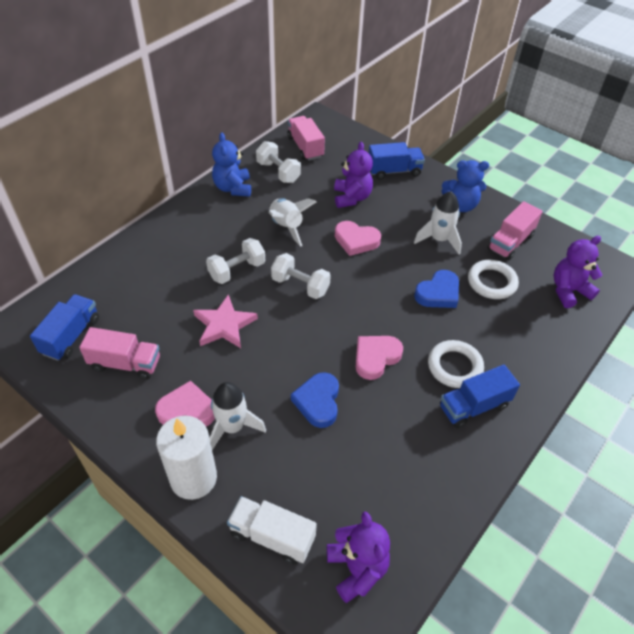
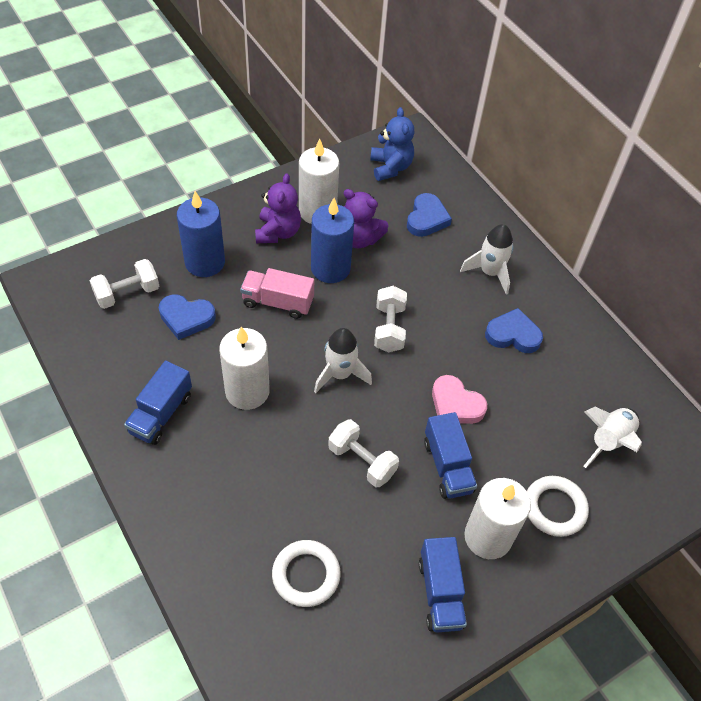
blue candle: 0 -> 2
blue heart: 2 -> 3
blue teddy bear: 2 -> 1
pink heart: 3 -> 1
pink star: 1 -> 0
pink truck: 3 -> 1
purple teddy bear: 3 -> 2
white candle: 1 -> 3
white truck: 1 -> 0

